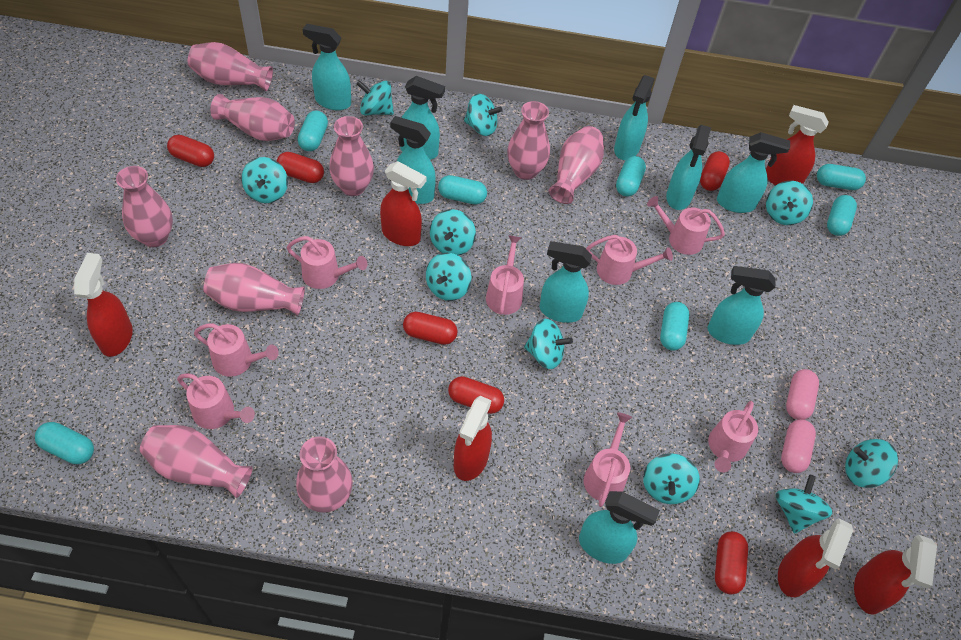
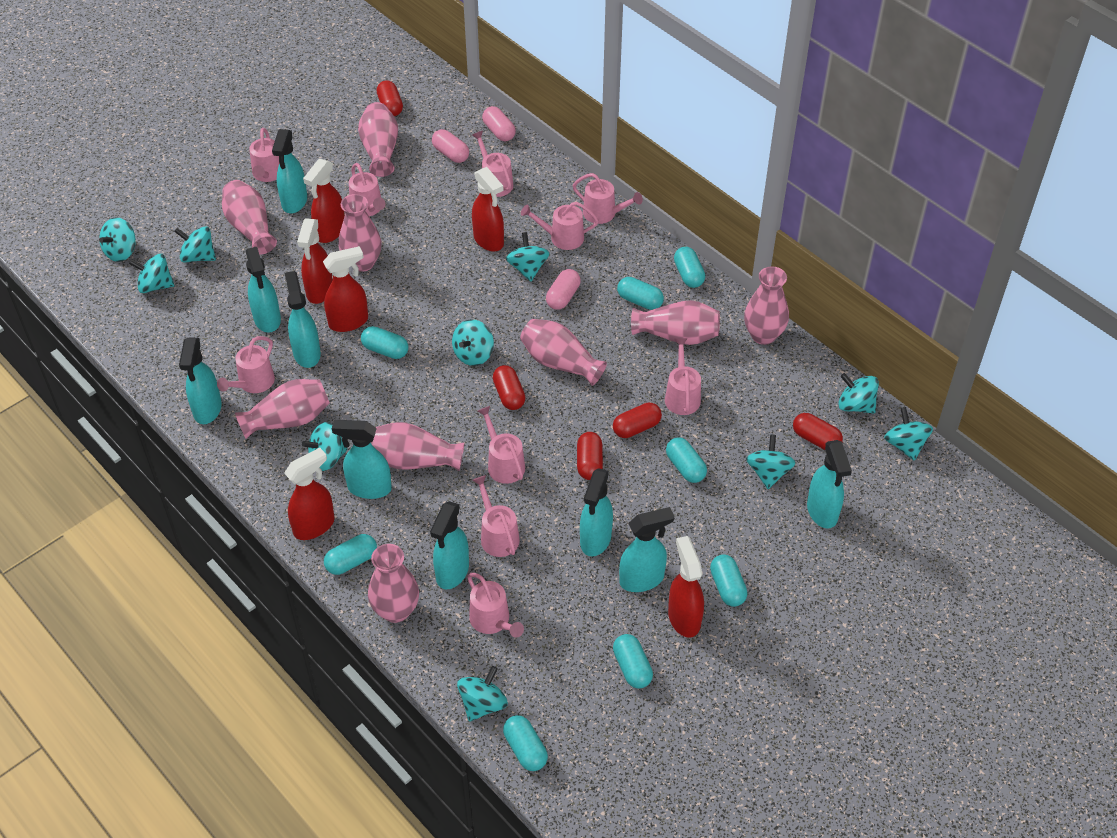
pink capsule: 2 -> 3
pink watering can: 8 -> 10
red capsule: 6 -> 5
turquoise capsule: 7 -> 8

